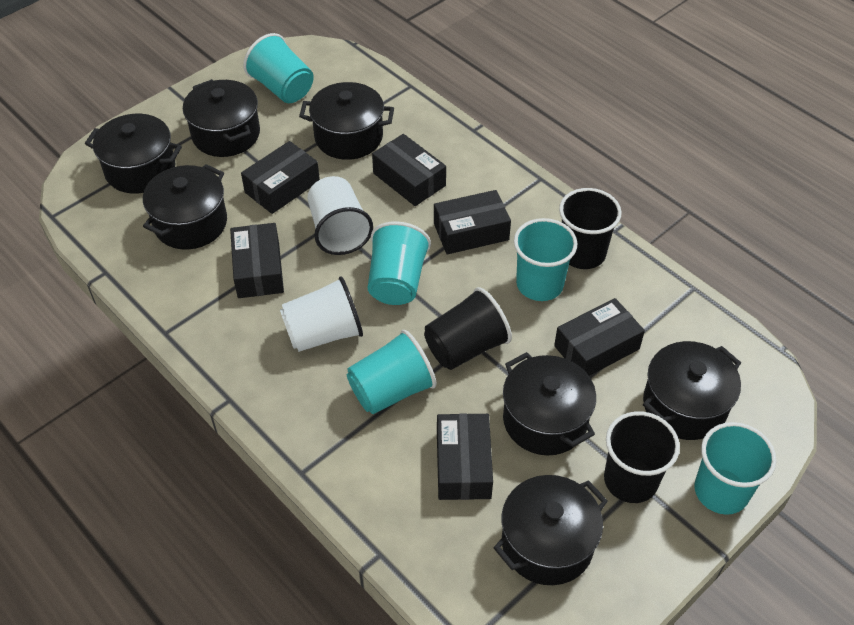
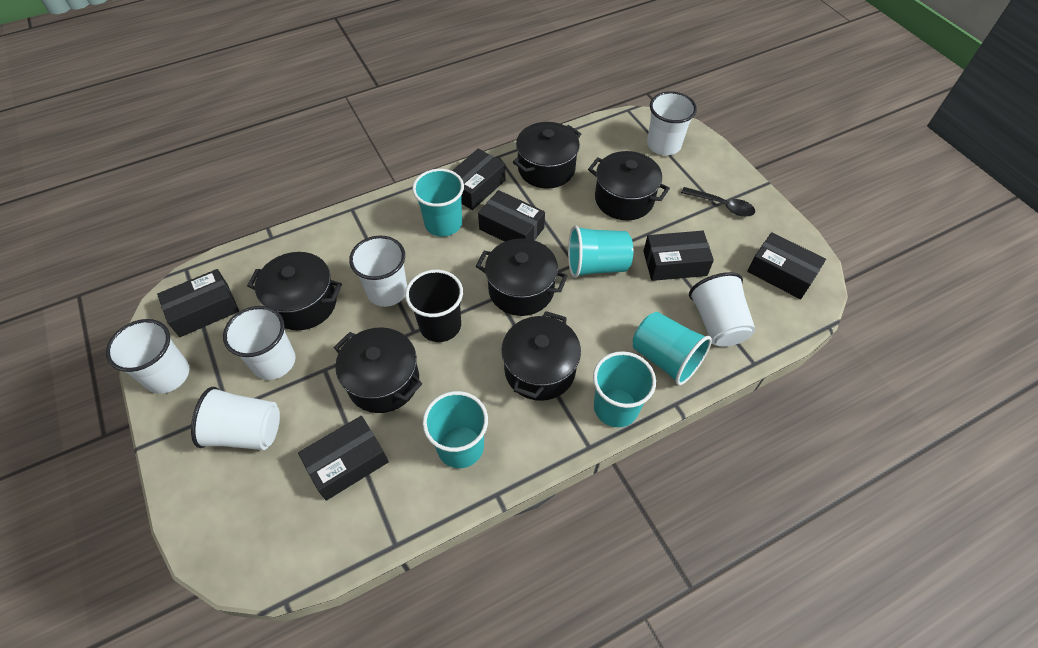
black cup: 3 -> 1
black pot: 7 -> 6
black spoon: 0 -> 1
white cup: 2 -> 6

